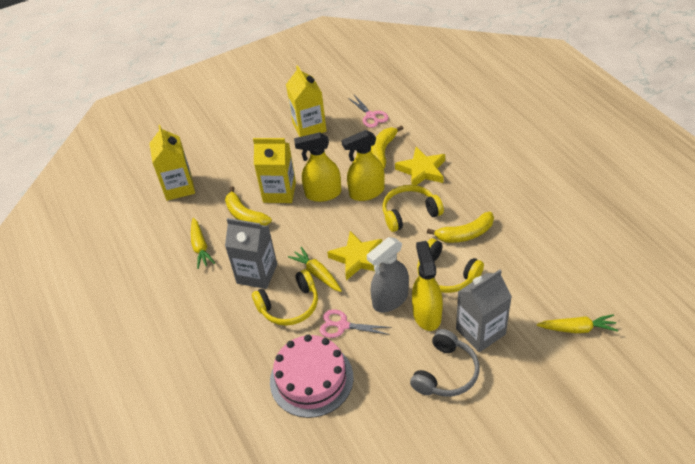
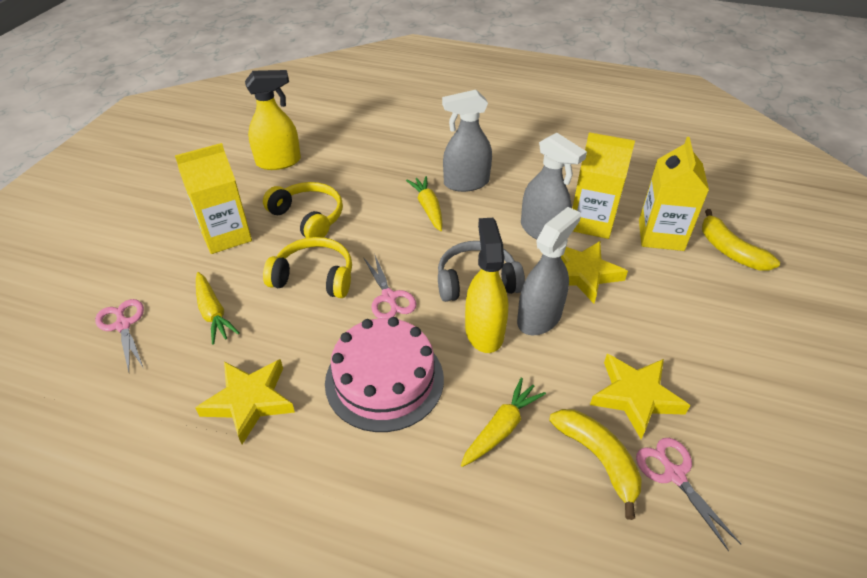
grey carton: 2 -> 0
grey spray bottle: 1 -> 3
pink scissors: 2 -> 3
yellow banana: 3 -> 2
yellow headphones: 3 -> 2
yellow spray bottle: 3 -> 2
yellow star: 2 -> 3

